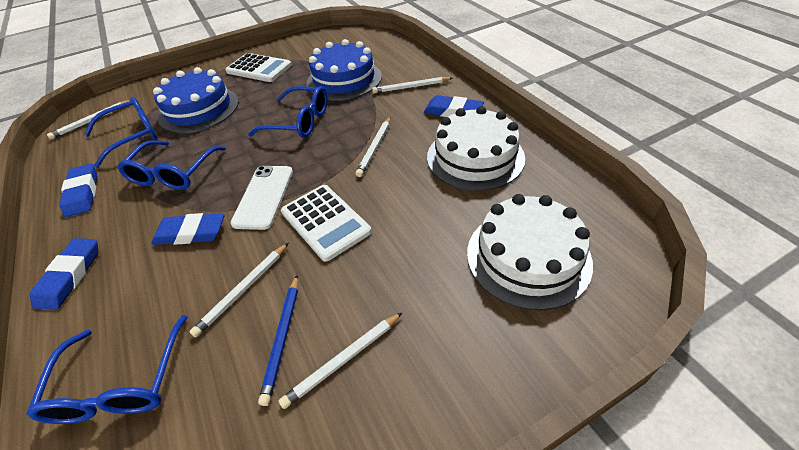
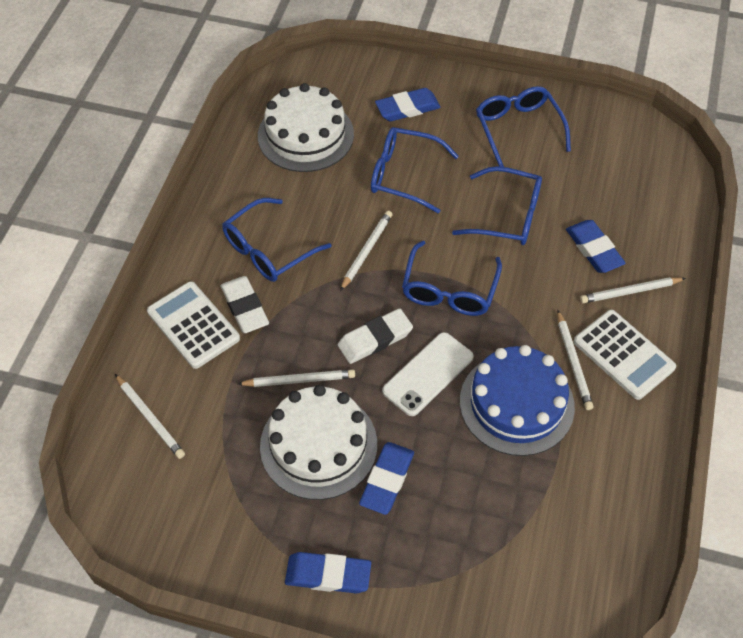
blue cake: 2 -> 1
blue glasses: 4 -> 5
blue pencil: 1 -> 0
white eraser: 0 -> 2

